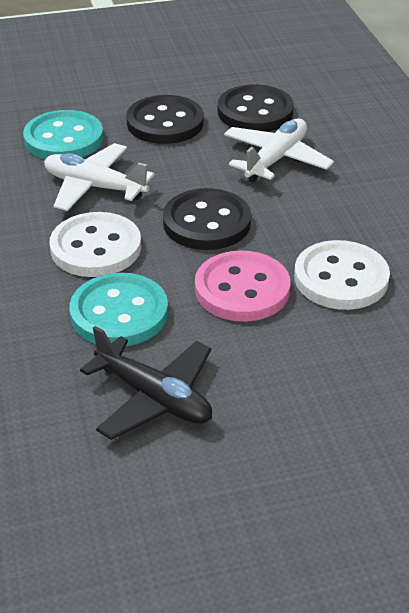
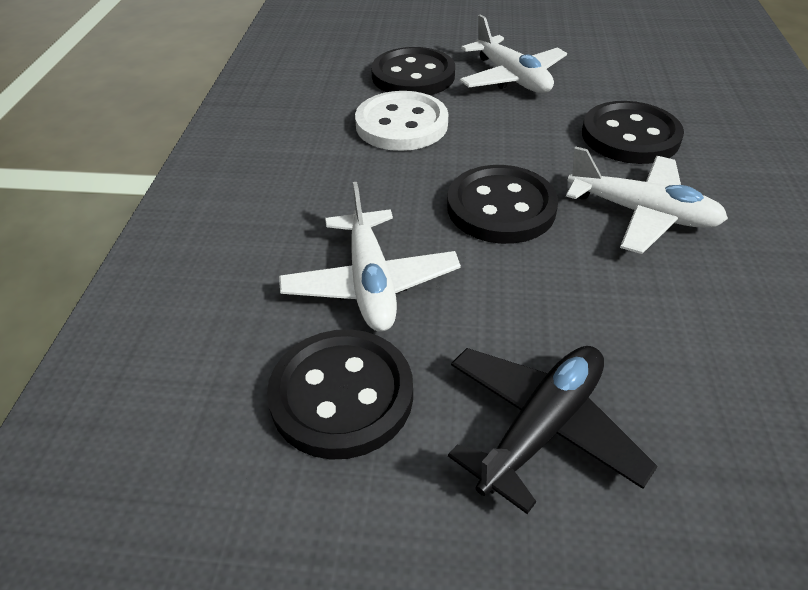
black button: 3 -> 4
pink button: 1 -> 0
turquoise button: 2 -> 0
white button: 2 -> 1
white plane: 2 -> 3

